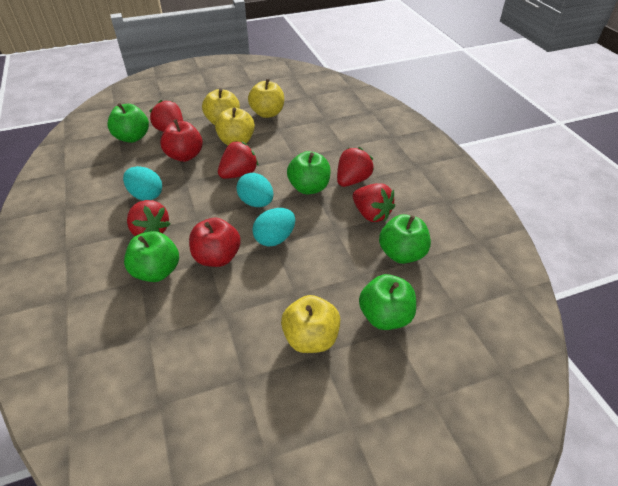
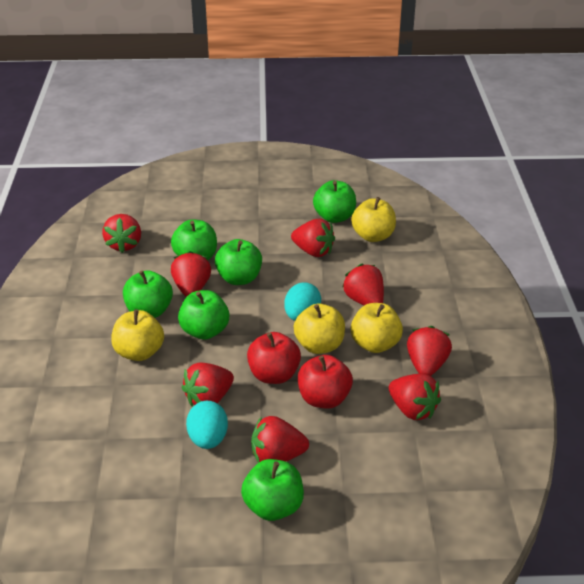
green apple: 5 -> 6
red strawberry: 5 -> 8
turquoise egg: 3 -> 2

